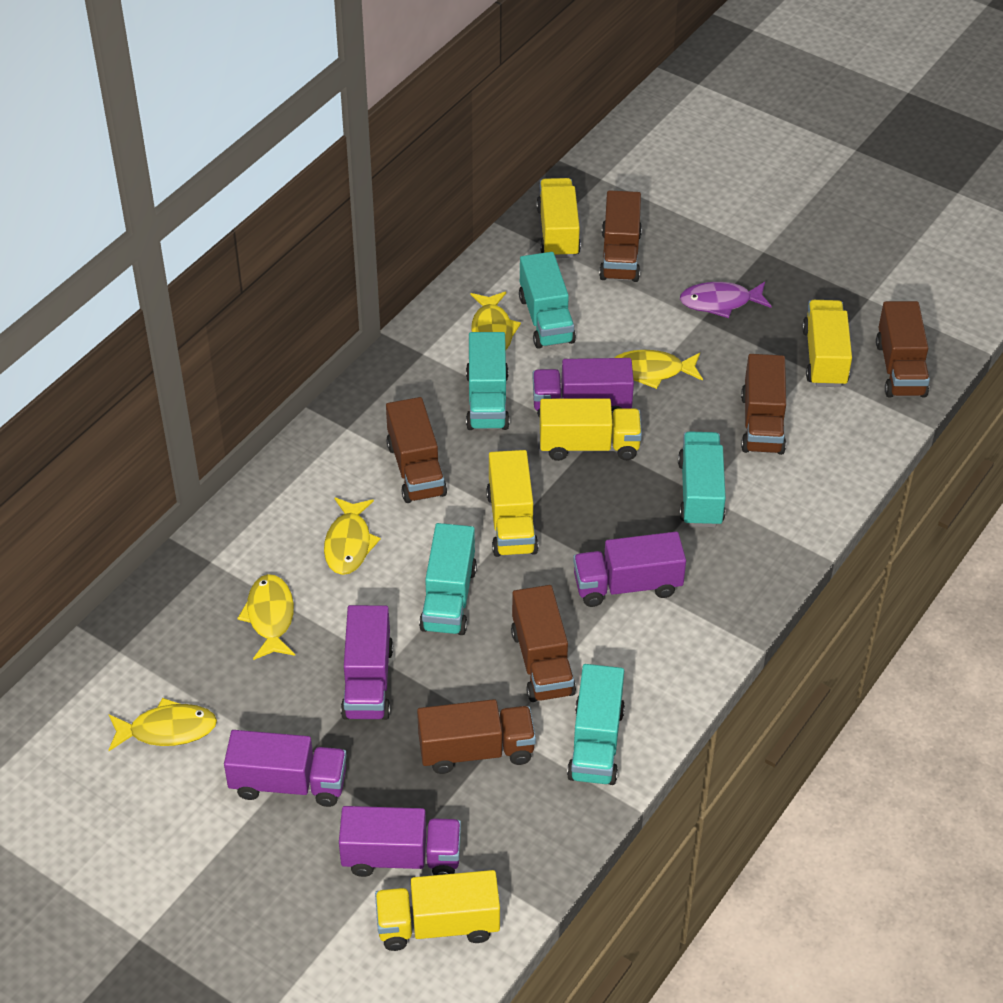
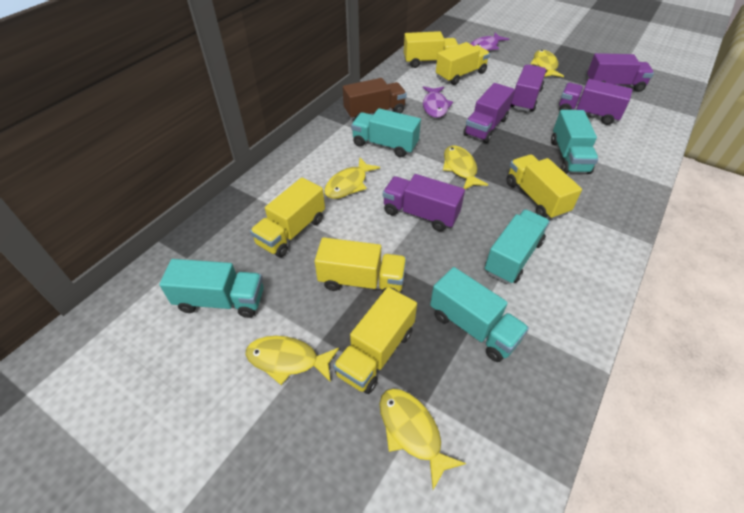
brown truck: 6 -> 1
purple fish: 1 -> 2
yellow truck: 5 -> 6

